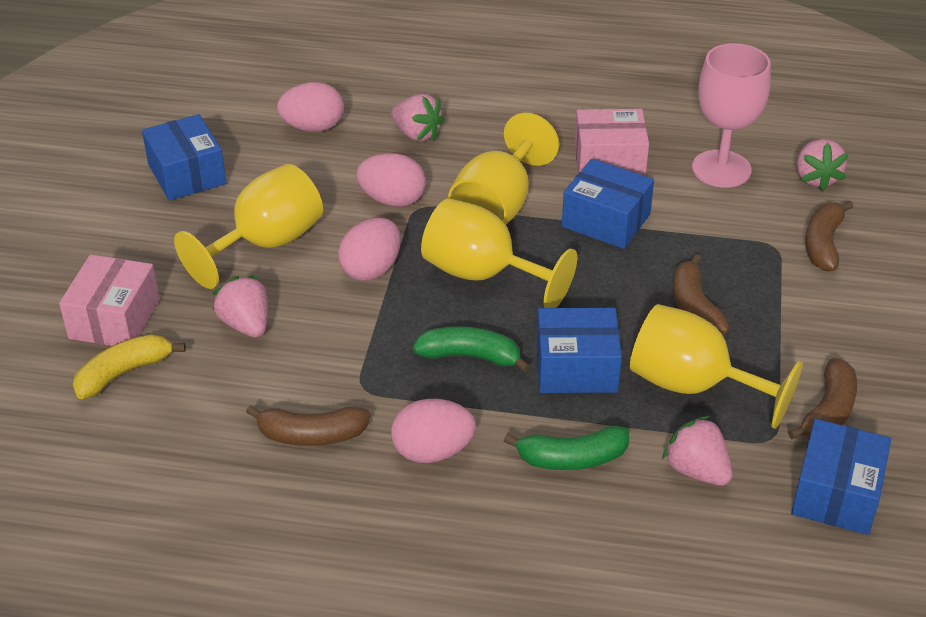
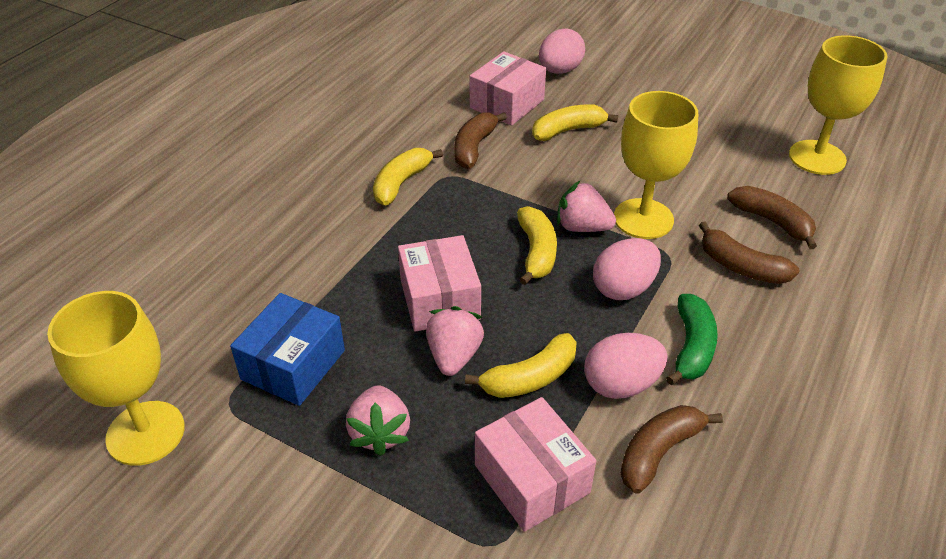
blue box: 4 -> 1
green banana: 2 -> 1
pink box: 2 -> 3
pink egg: 4 -> 3
pink goblet: 1 -> 0
pink strawberry: 4 -> 3
yellow banana: 1 -> 4
yellow goblet: 4 -> 3

